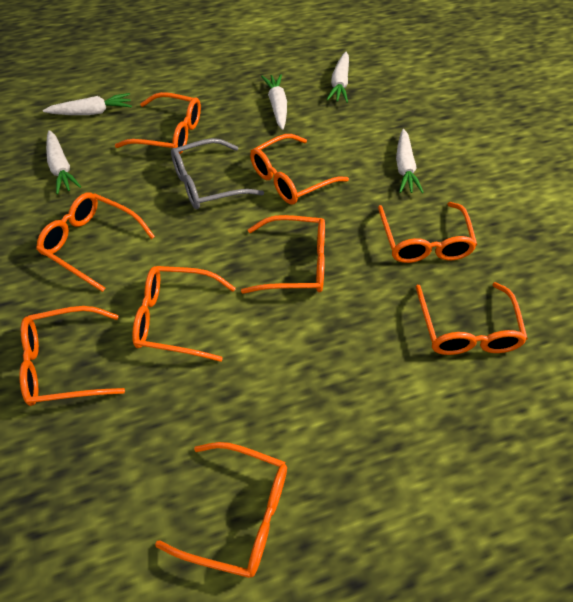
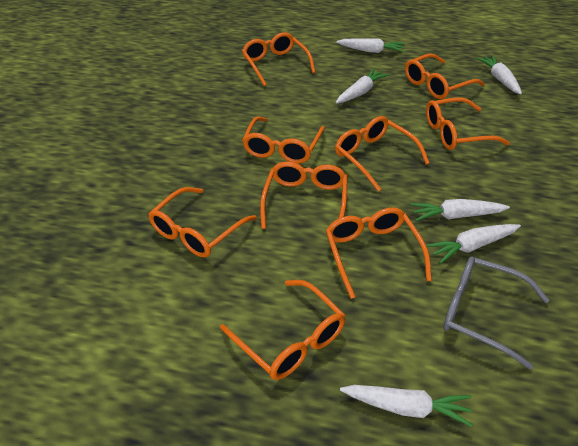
white carrot: 5 -> 6

